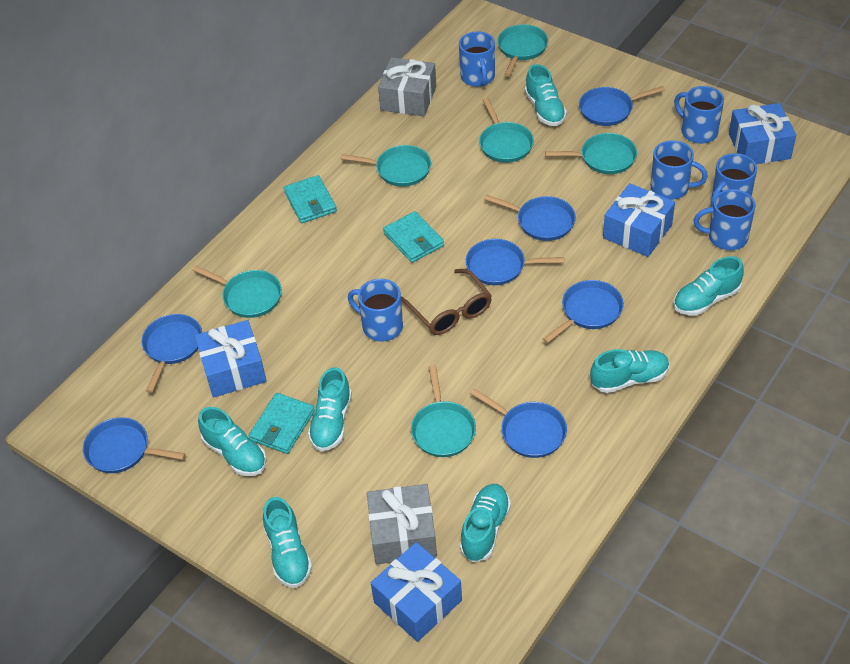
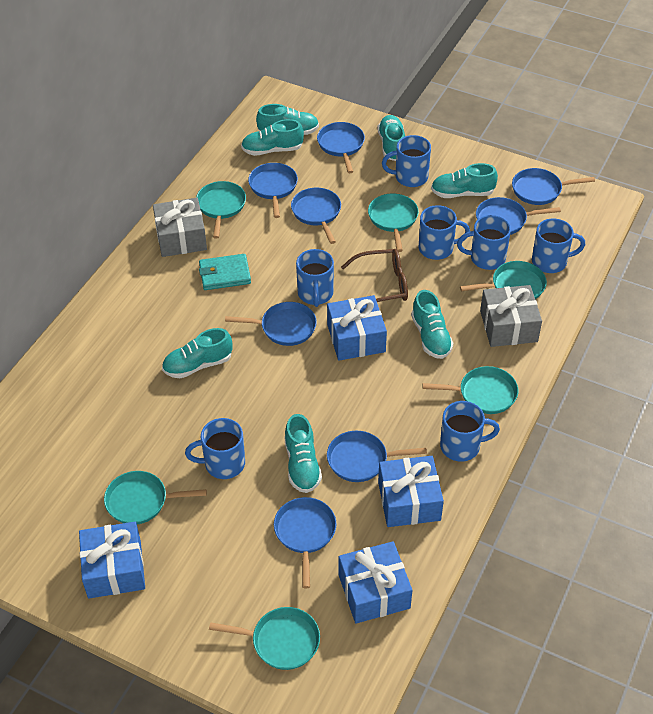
blue mug: 6 -> 7
blue pan: 7 -> 8
turquoise wallet: 3 -> 1

